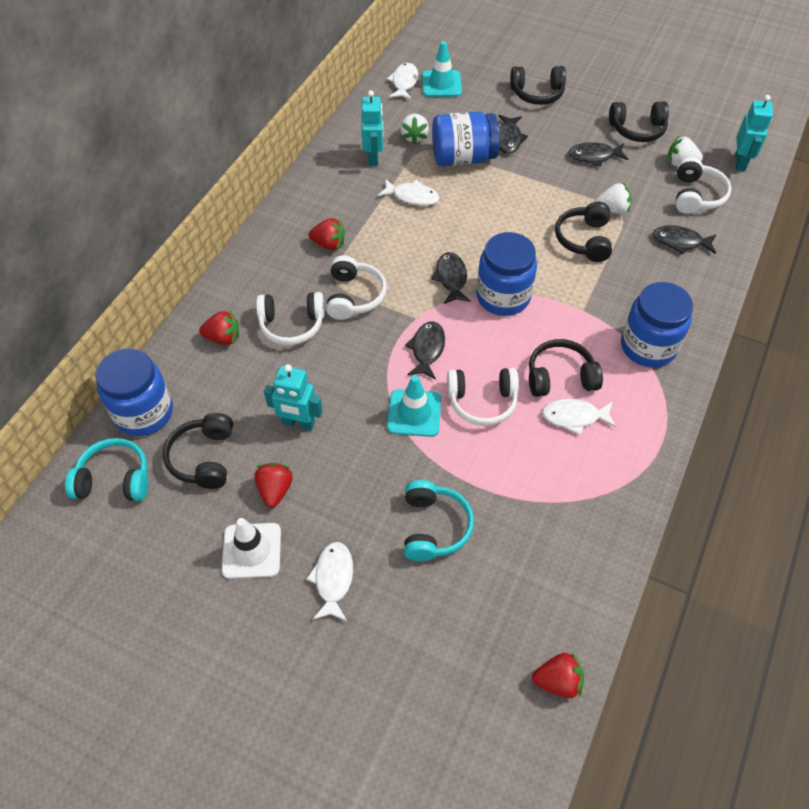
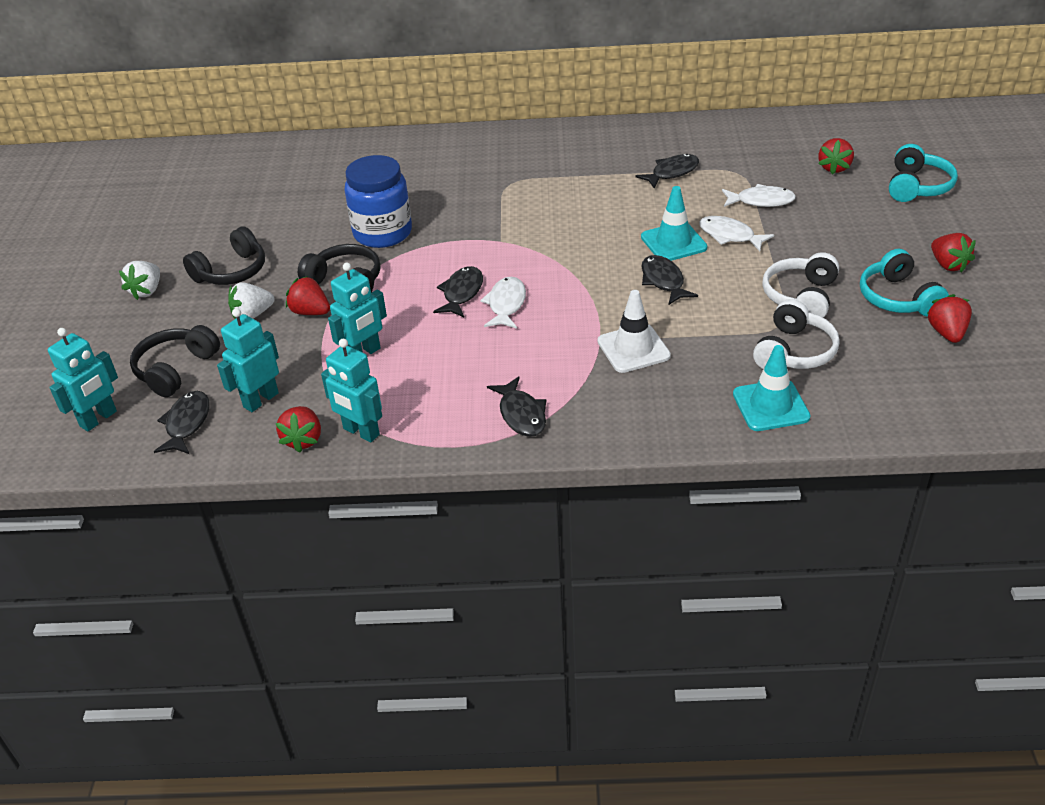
black headphones: 5 -> 3
blue jar: 4 -> 1
red strawberry: 4 -> 5
turquoise robot: 3 -> 4
white fish: 4 -> 3
white headphones: 4 -> 2
white strawberry: 3 -> 2

